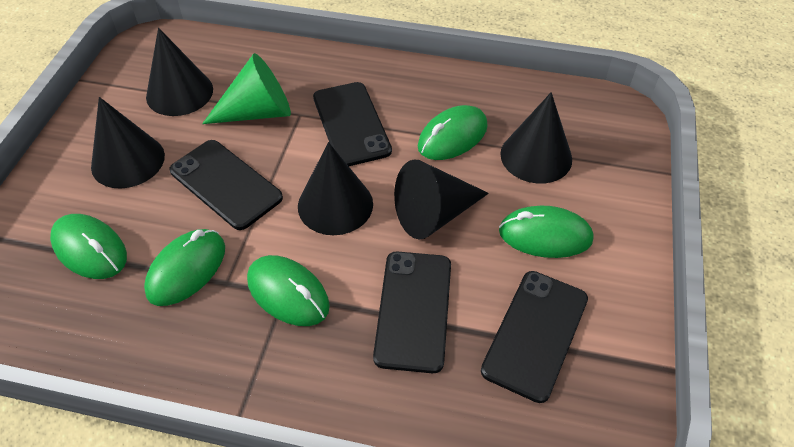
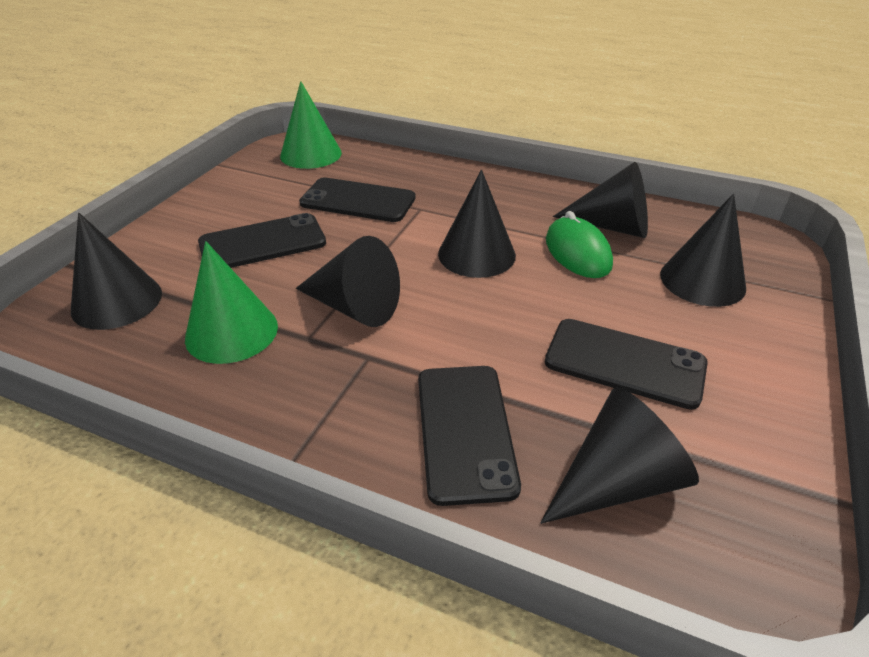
black cone: 5 -> 6
green cone: 1 -> 2
green mouse: 5 -> 1

